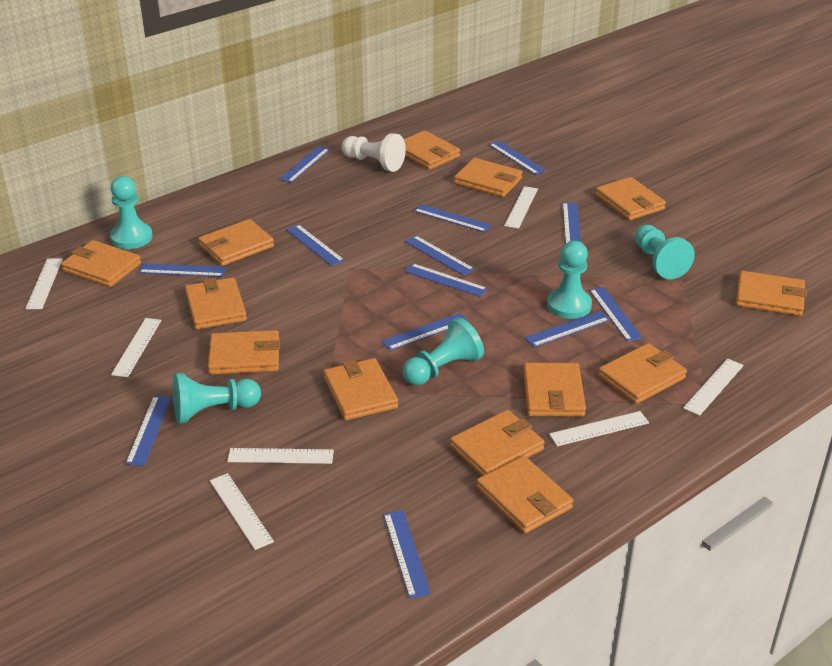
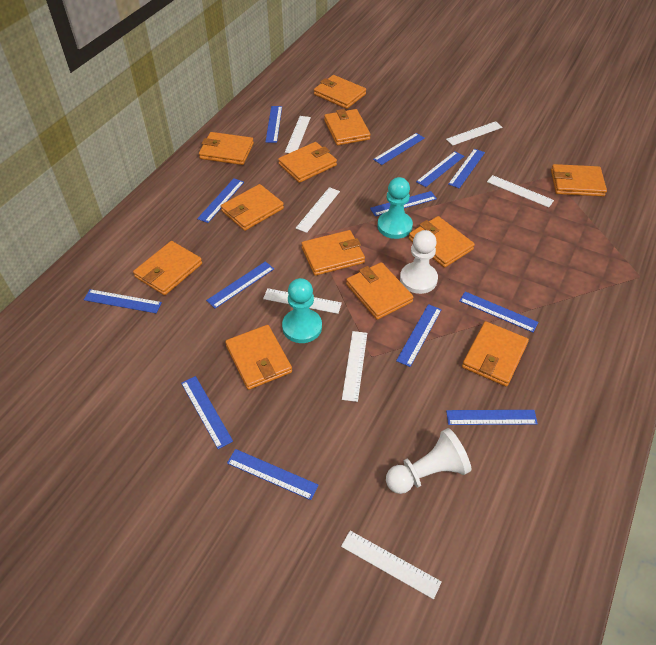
orange wallet: 13 -> 12
turquoise pawn: 5 -> 2
white pawn: 1 -> 2

